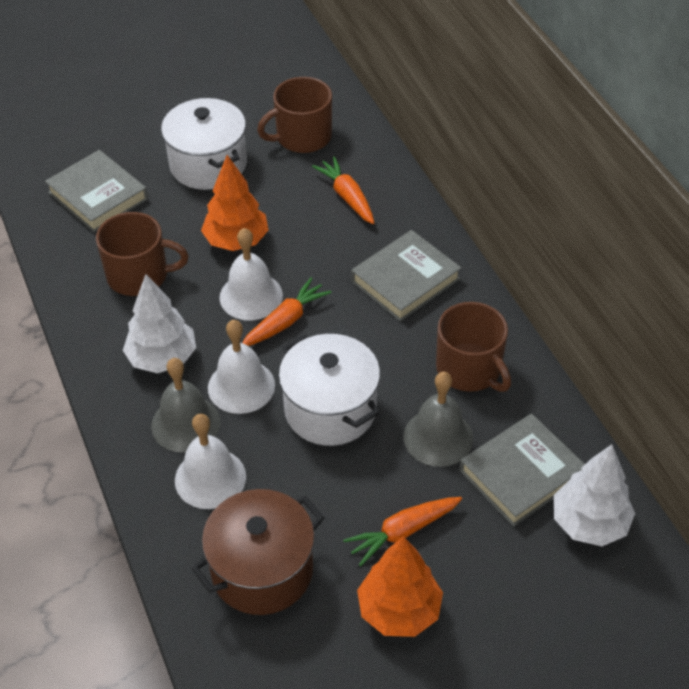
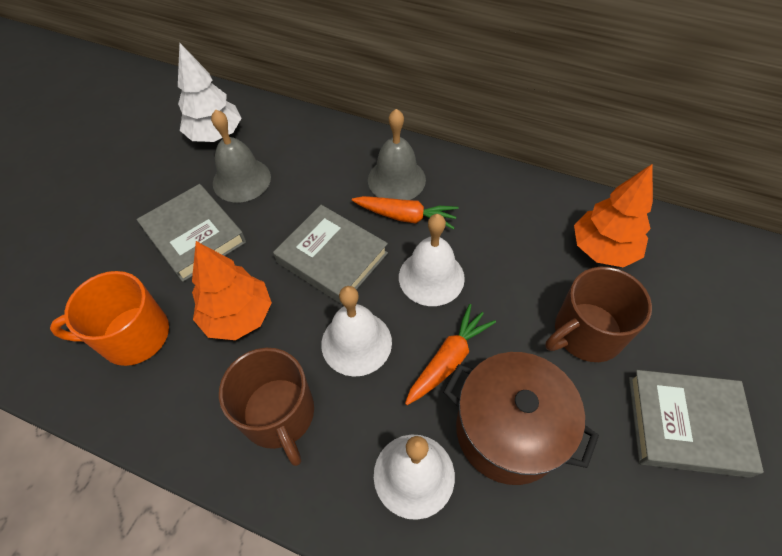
brown mug: 3 -> 2
orange carrot: 3 -> 2
orange mug: 0 -> 1
white pot: 2 -> 0
white tree: 2 -> 1

